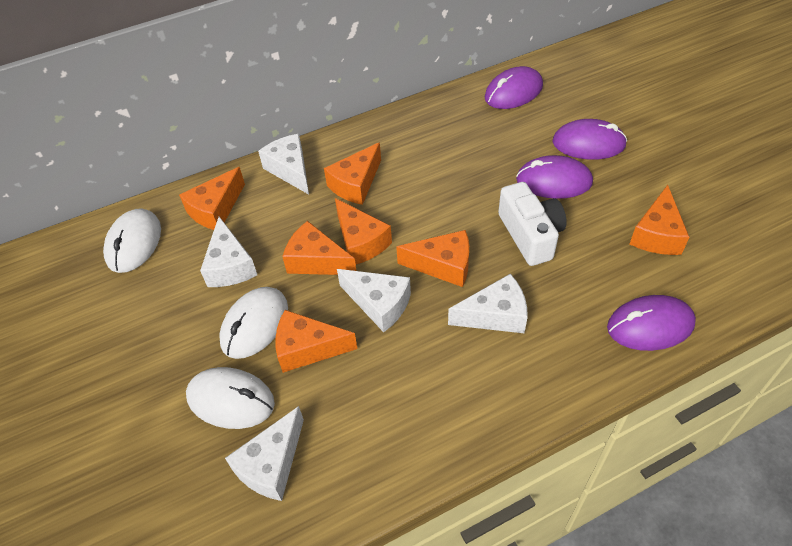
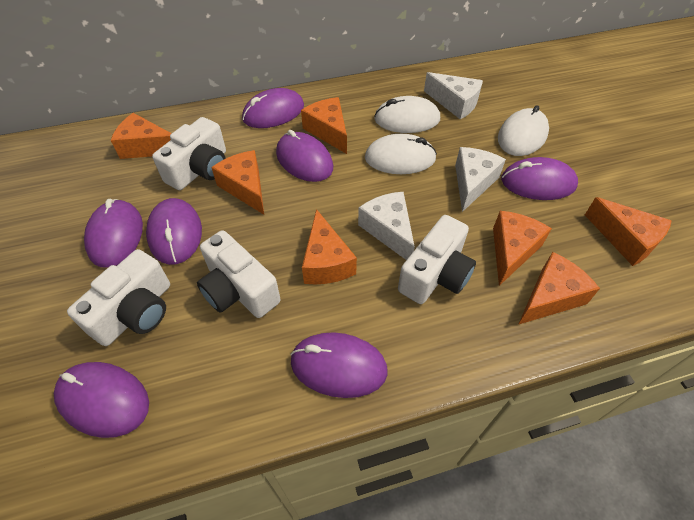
purple mouse: 4 -> 7
white camera: 1 -> 4
white cheese: 5 -> 3

